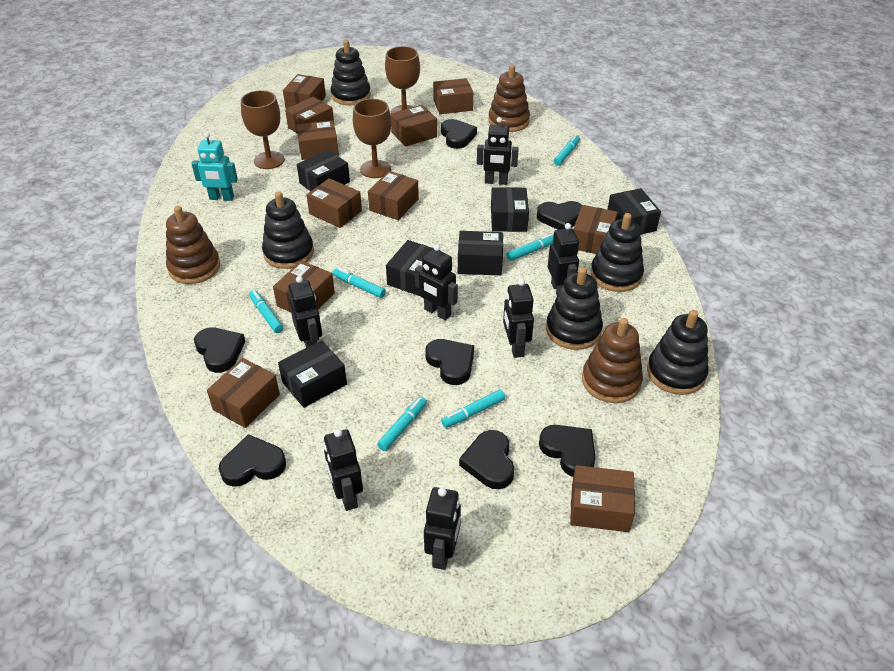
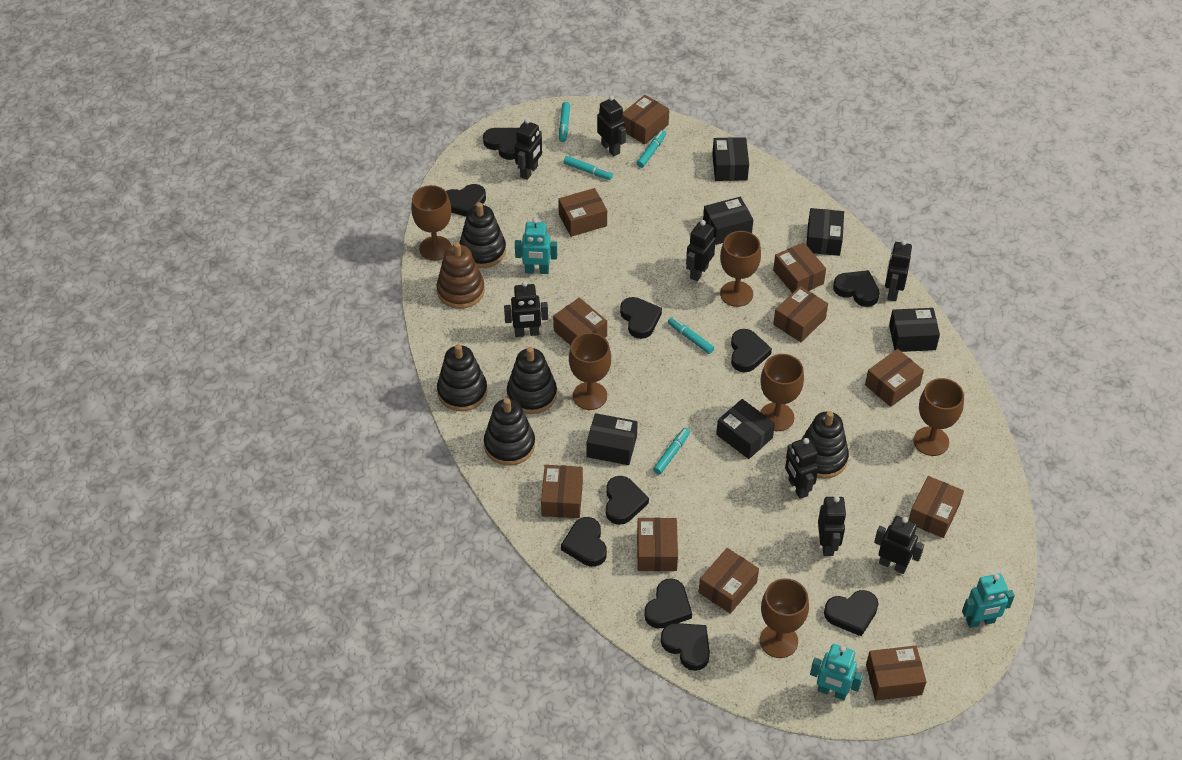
black heart: 7 -> 10
black robot: 7 -> 8
brown goblet: 3 -> 6
brown stacking toy: 3 -> 1
turquoise marker: 6 -> 5
turquoise robot: 1 -> 3

